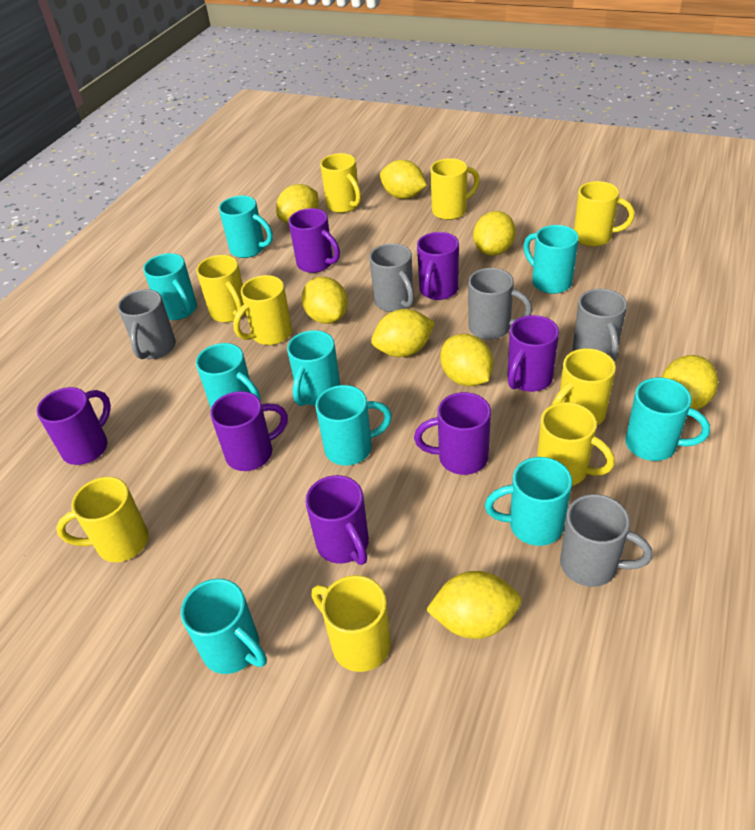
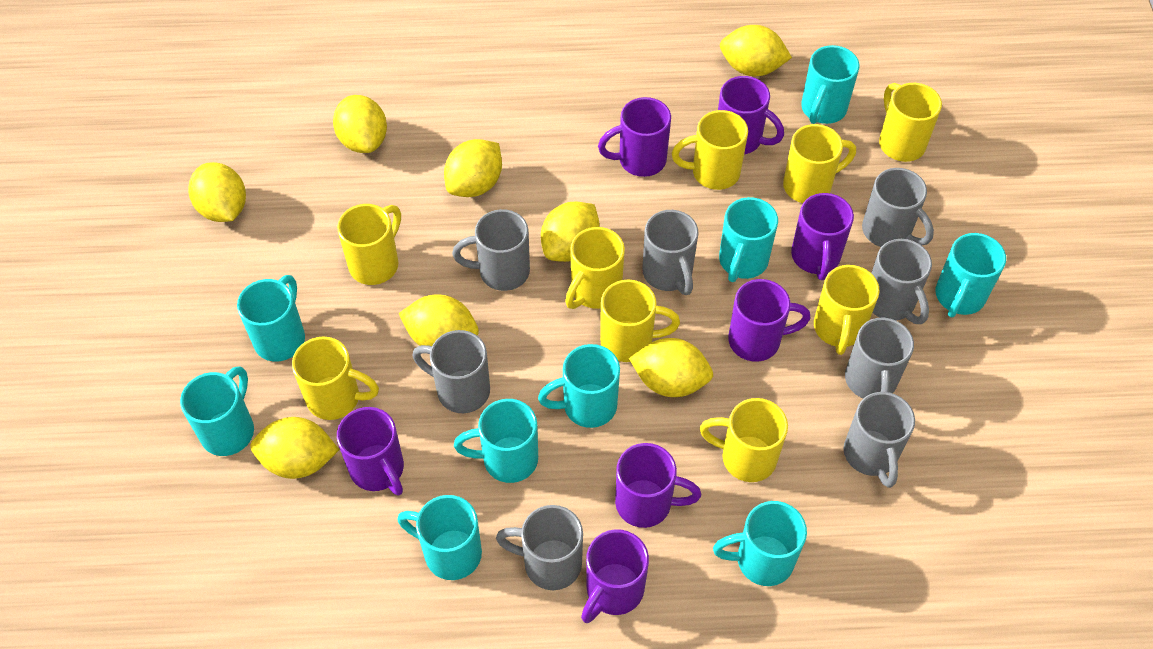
grey mug: 5 -> 8

